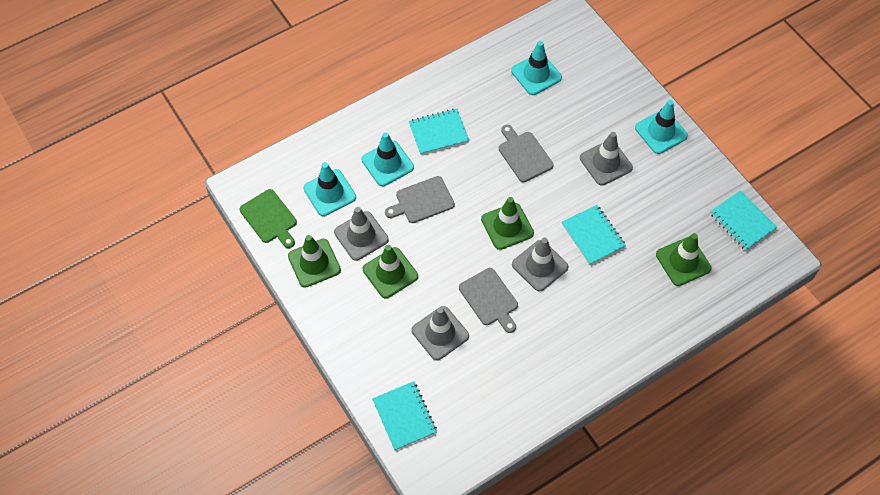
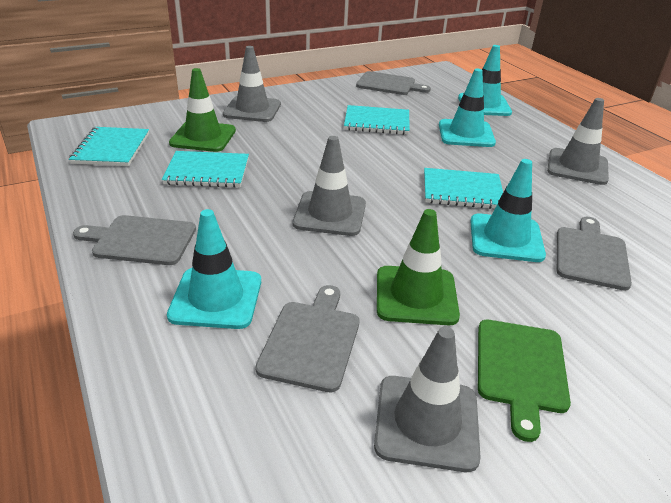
green traffic cone: 4 -> 2
grey cutting board: 3 -> 4

